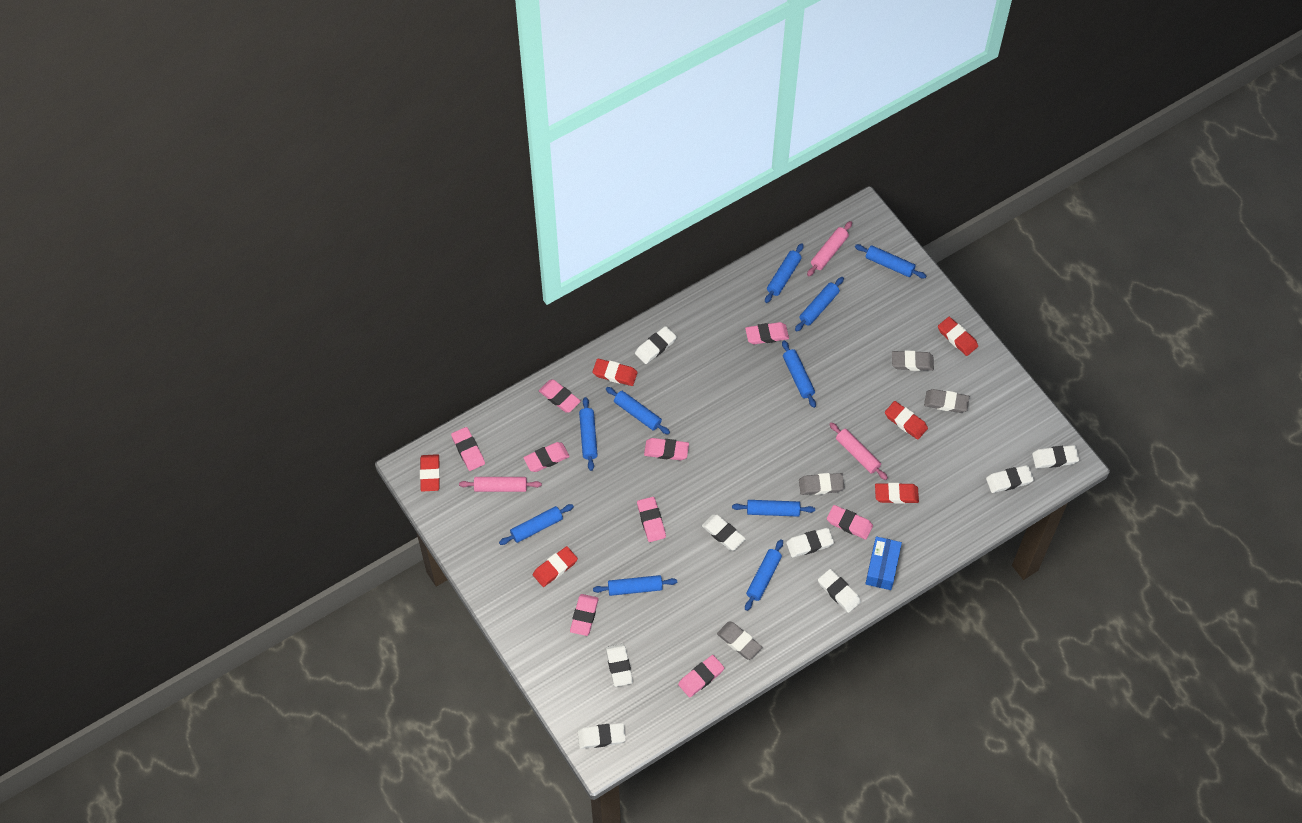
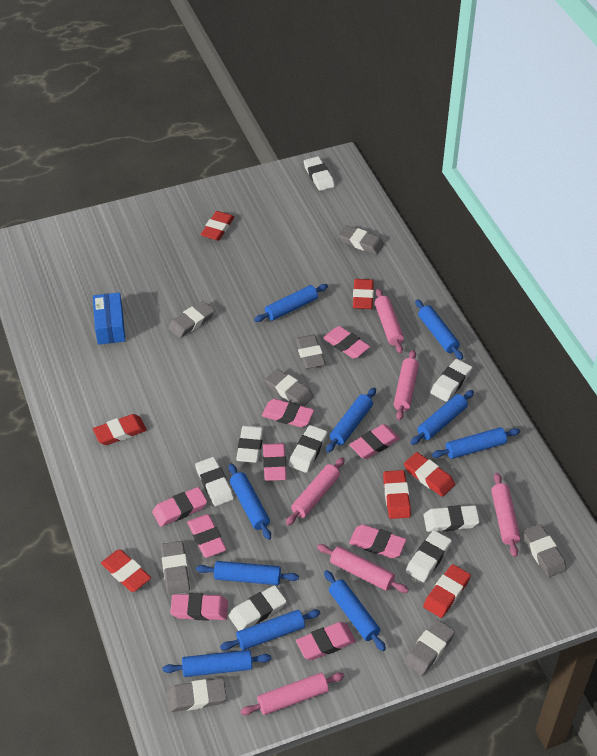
grey eraser: 4 -> 8
pink rolling pin: 3 -> 6
red eraser: 6 -> 7

